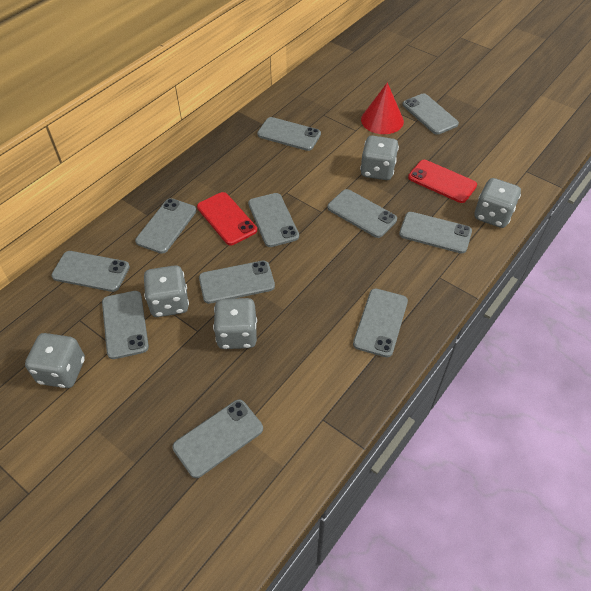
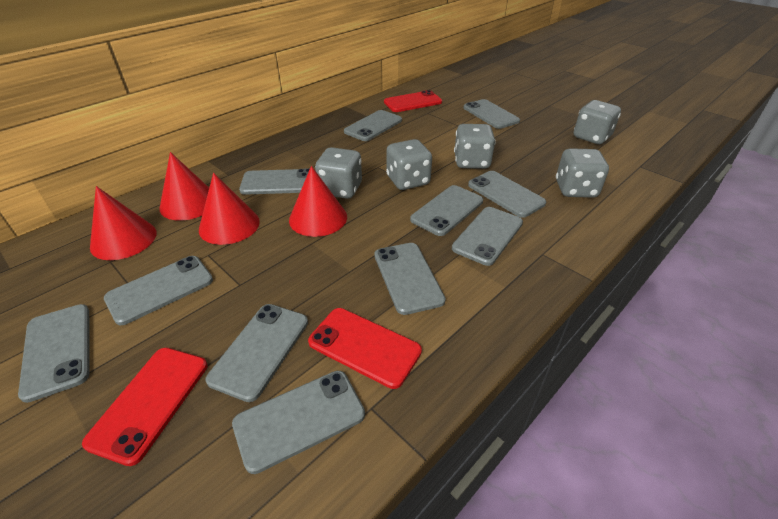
red cone: 1 -> 4
red phone: 2 -> 3

